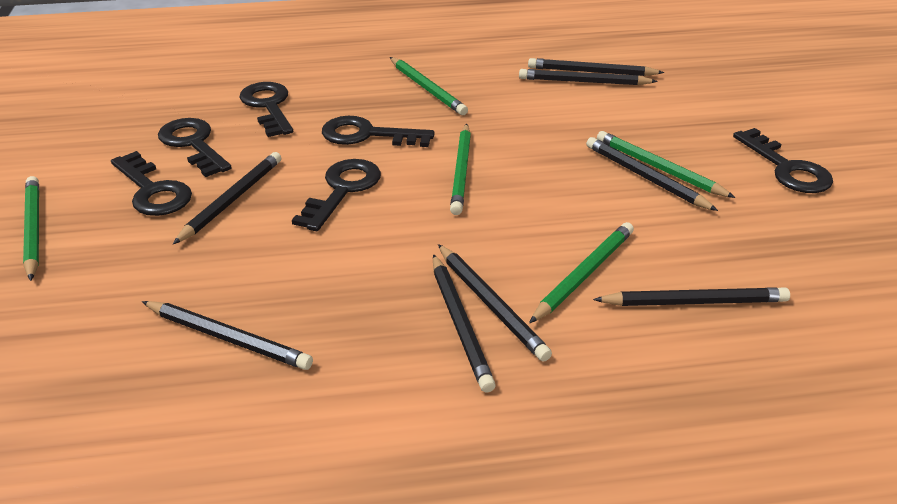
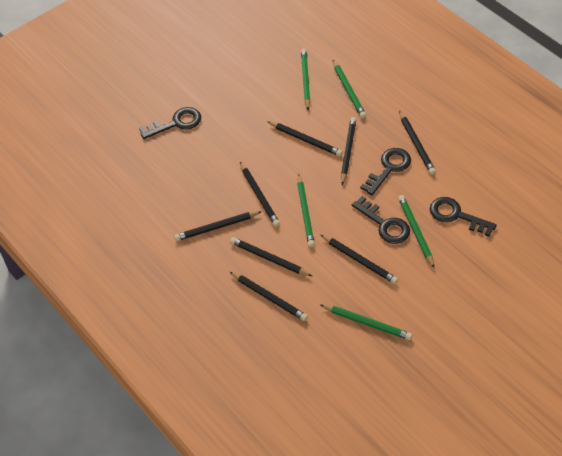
black key: 6 -> 4

